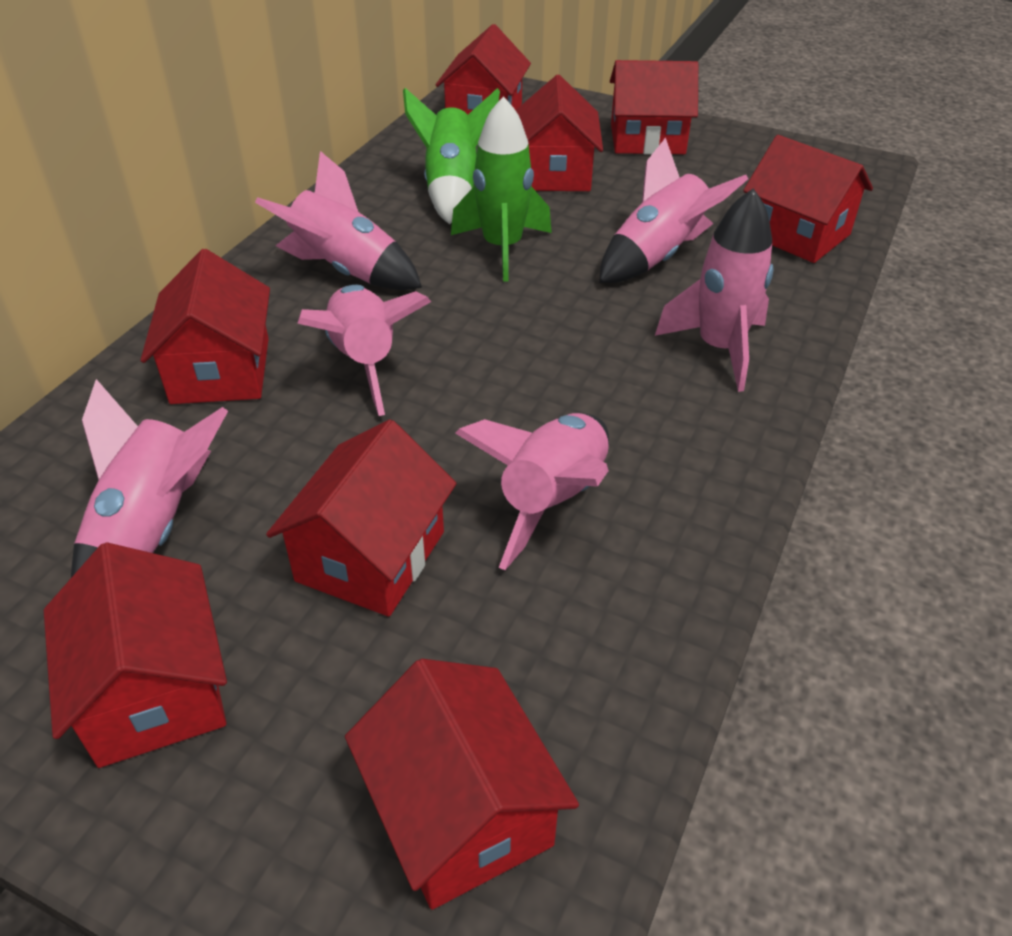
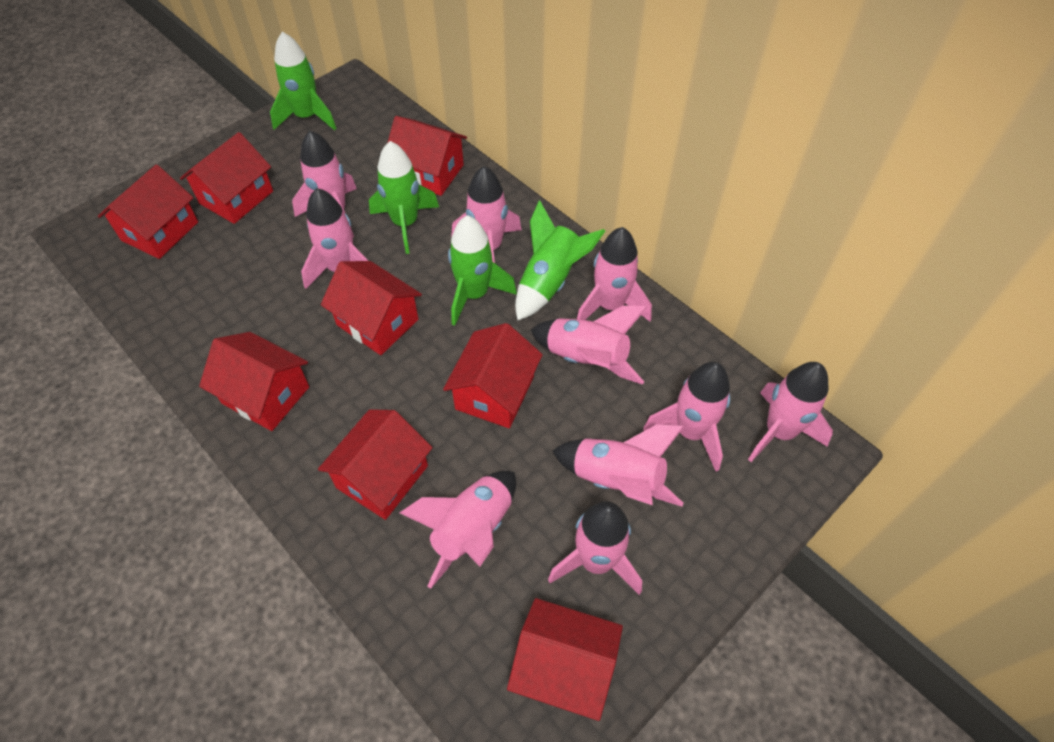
green rocket: 2 -> 4
pink rocket: 6 -> 10

